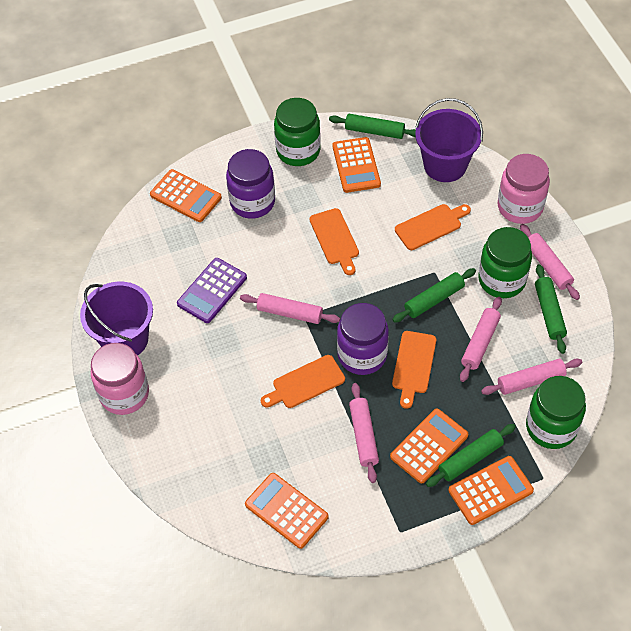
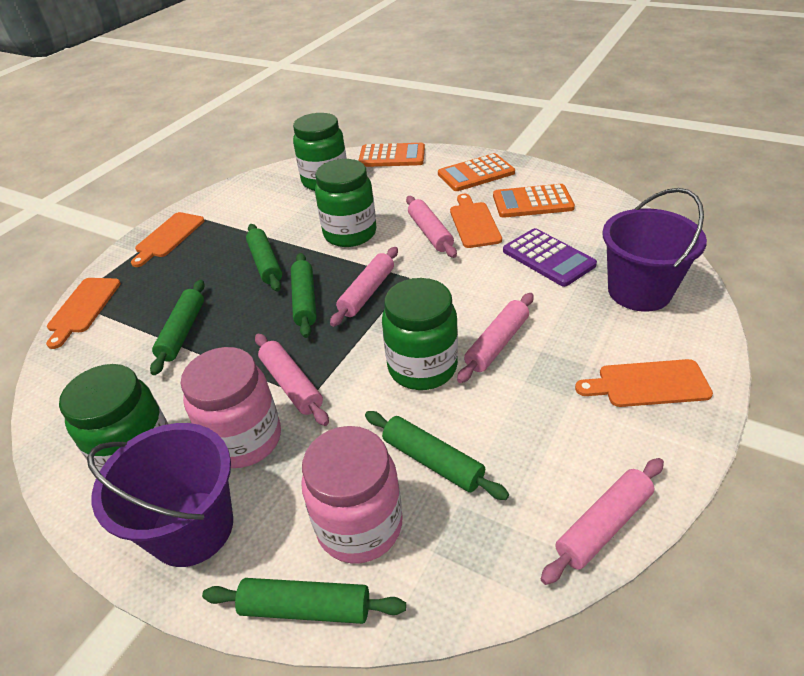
green jar: 3 -> 4
green rolling pin: 4 -> 5
orange calculator: 5 -> 3
purple jar: 2 -> 0

